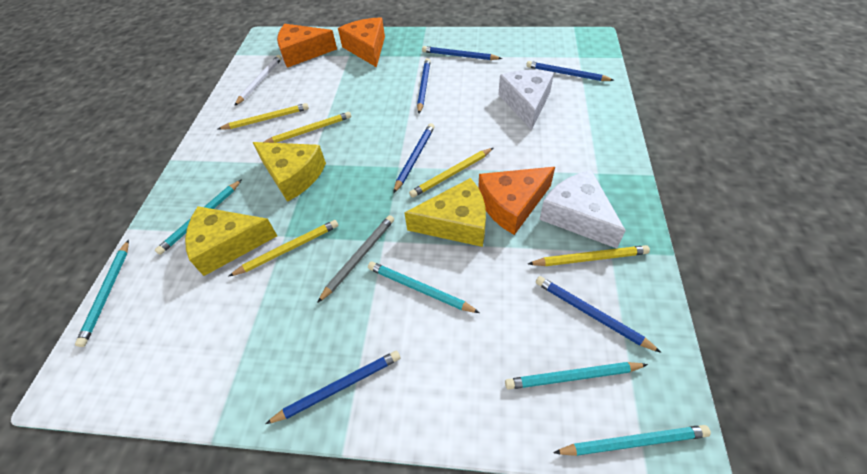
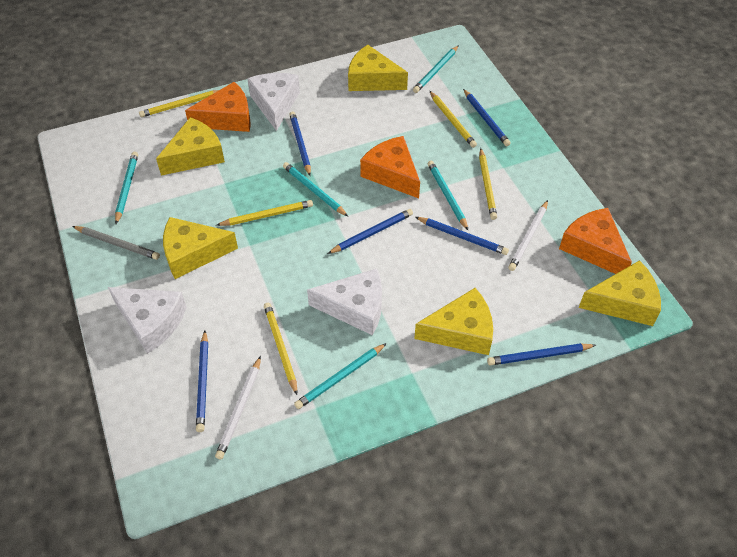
white cheese: 2 -> 3
white pencil: 1 -> 2
yellow cheese: 3 -> 5

